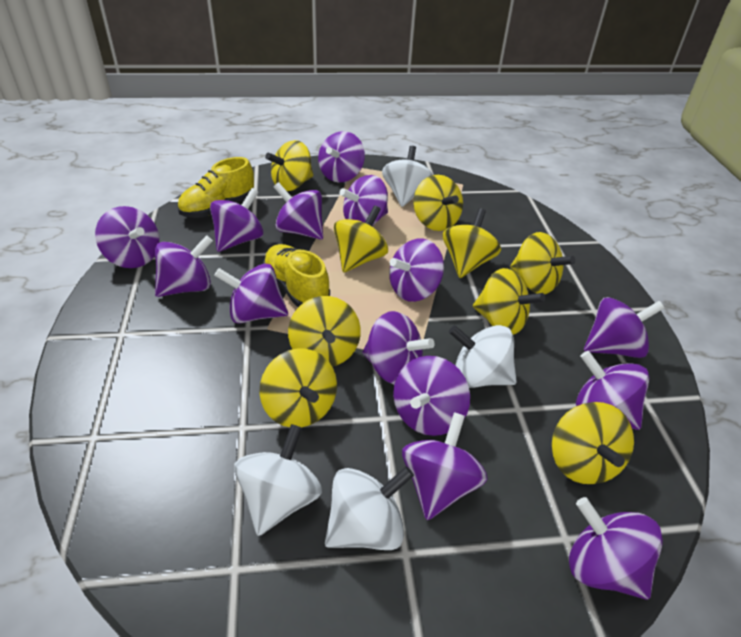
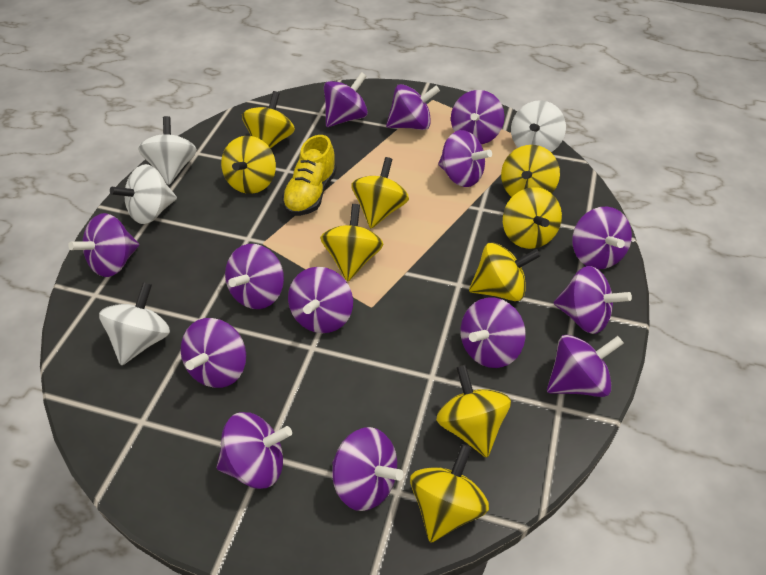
yellow shoe: 2 -> 1

